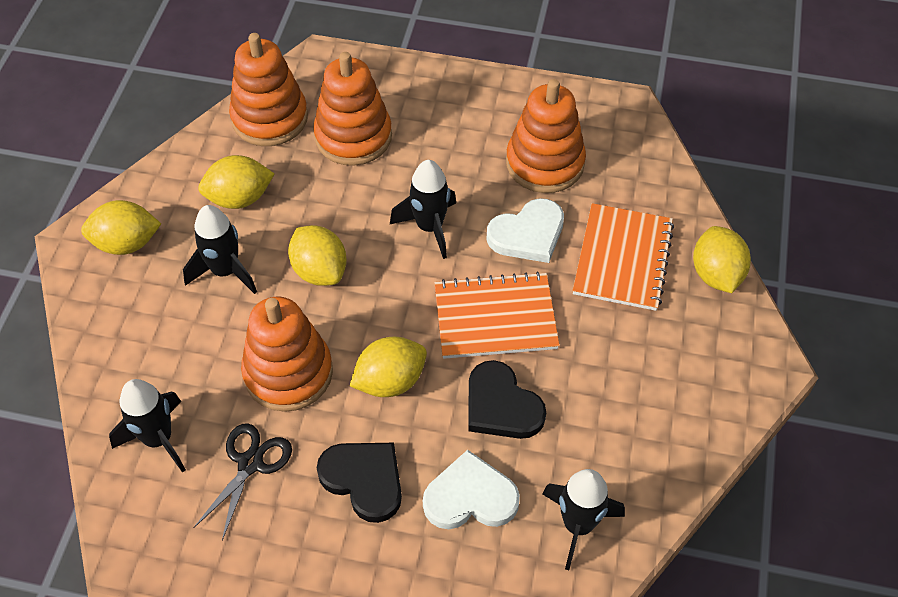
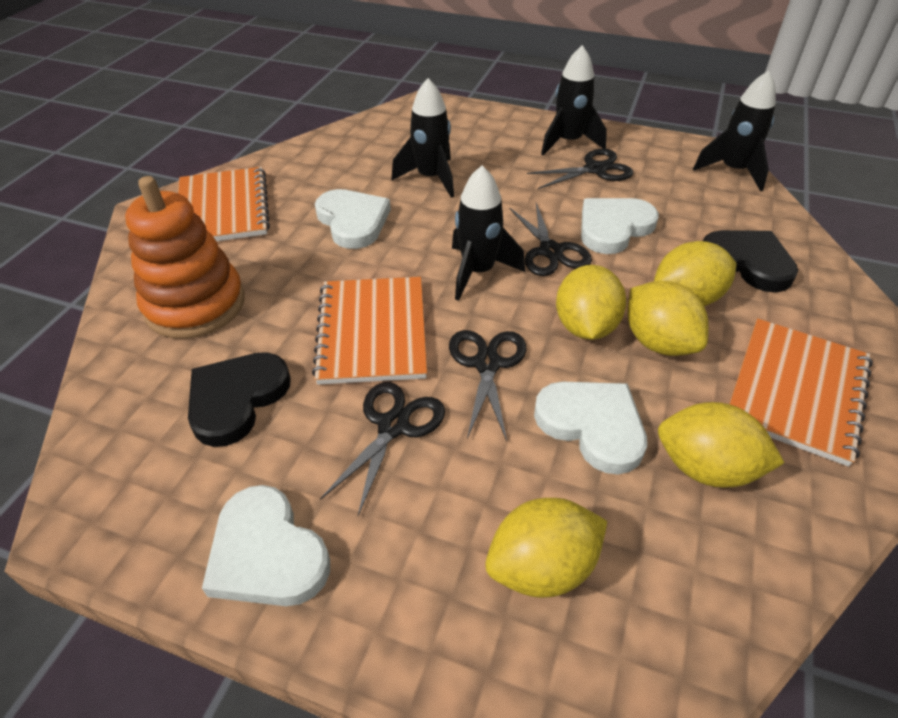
black scissors: 1 -> 4
orange notebook: 2 -> 3
orange stacking toy: 4 -> 1
white heart: 2 -> 4

